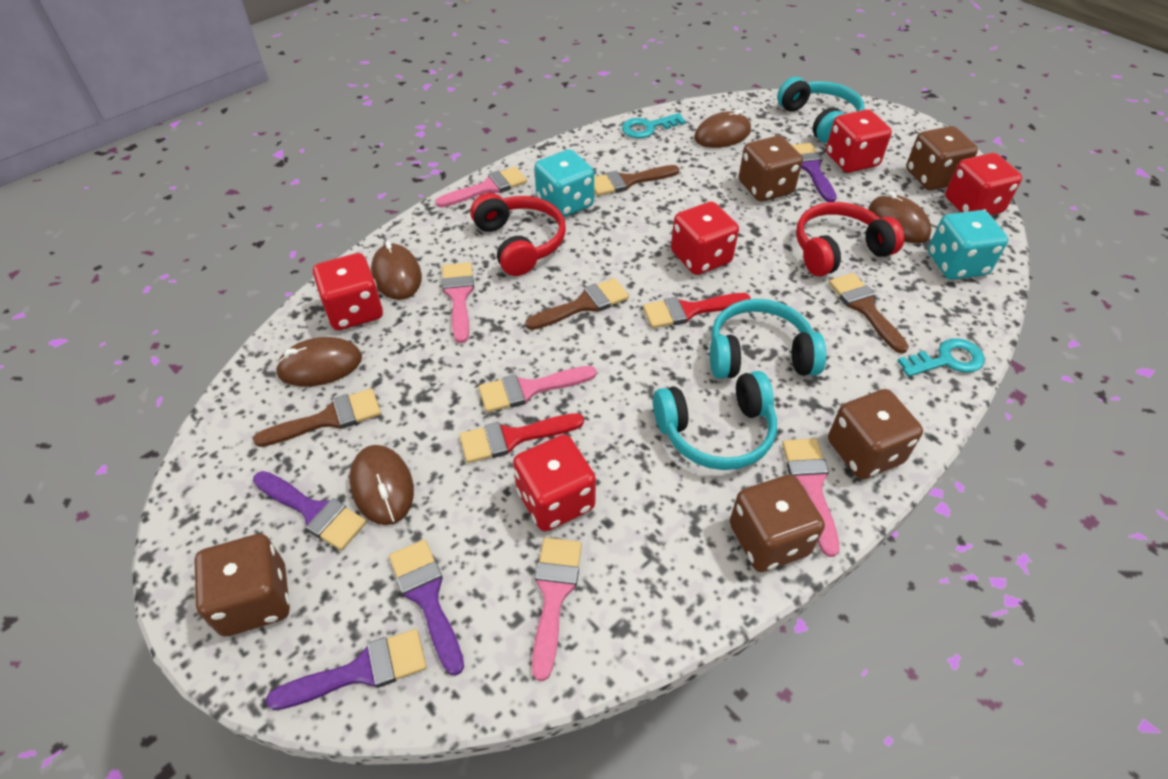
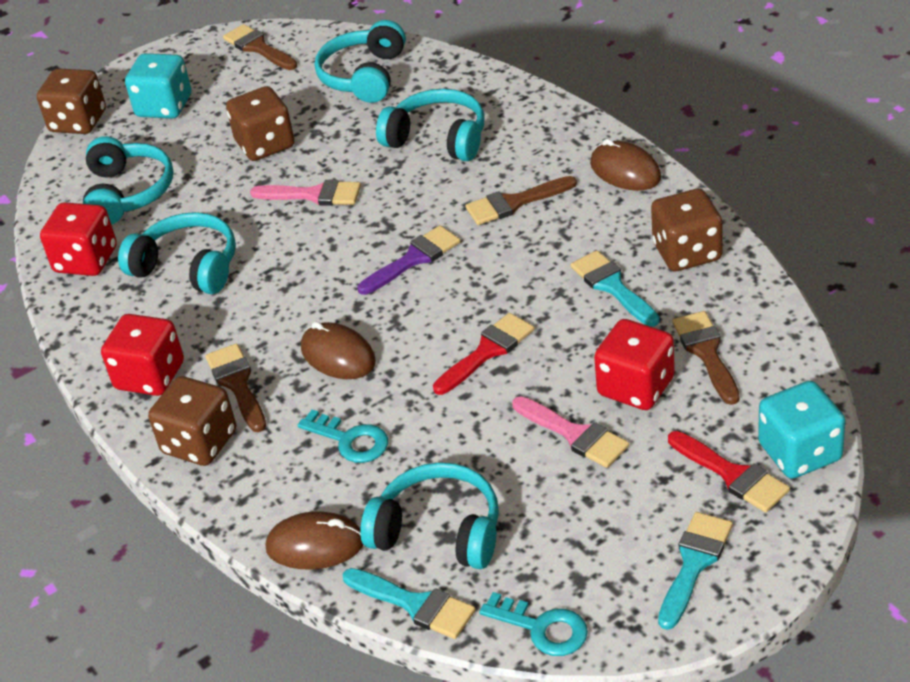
brown dice: 5 -> 4
brown mouse: 5 -> 3
pink brush: 5 -> 2
purple brush: 4 -> 1
red dice: 5 -> 3
red headphones: 2 -> 0
turquoise brush: 0 -> 3
turquoise headphones: 3 -> 5

